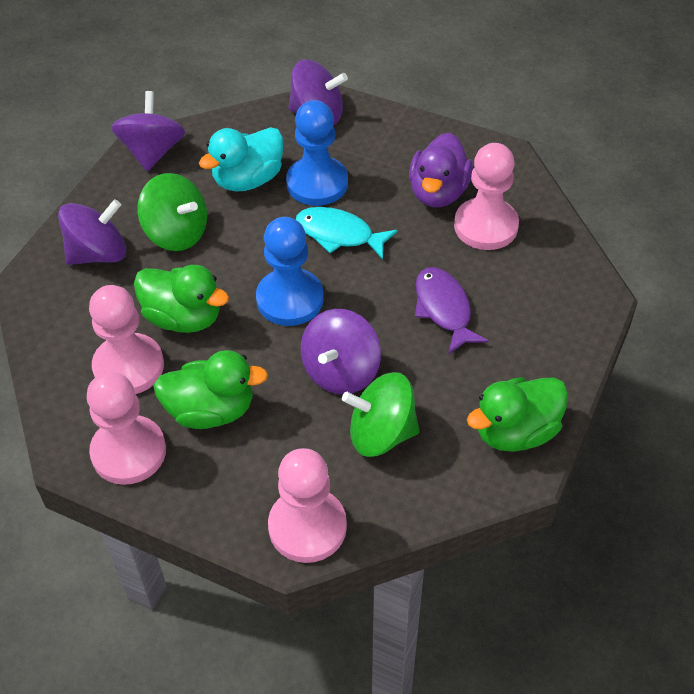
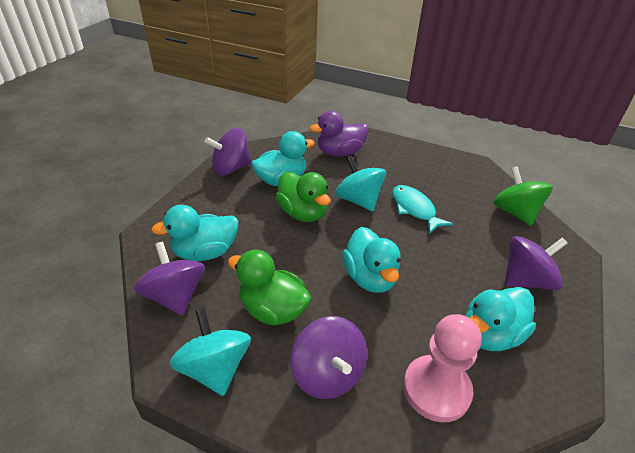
blue pawn: 2 -> 0
green duck: 3 -> 2
green spinning top: 2 -> 1
pink pawn: 4 -> 1
purple fish: 1 -> 0
turquoise duck: 1 -> 4
turquoise spinning top: 0 -> 2

